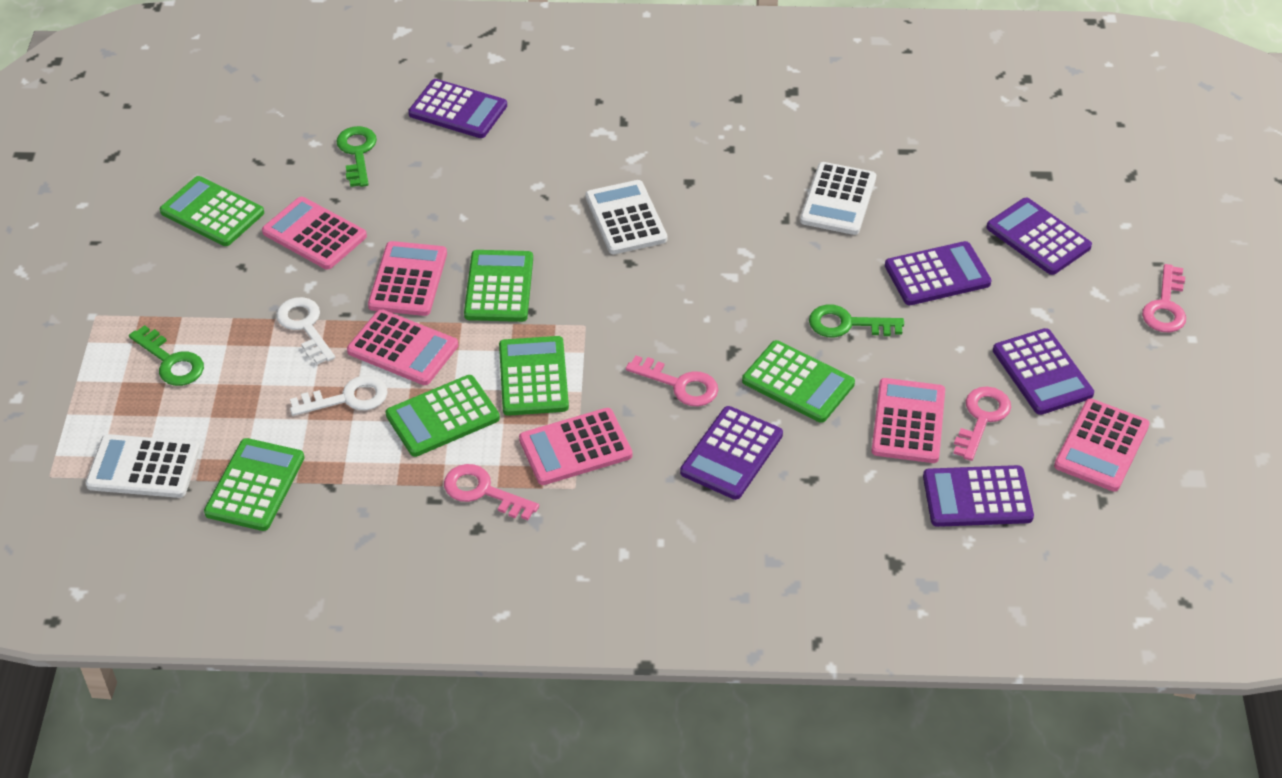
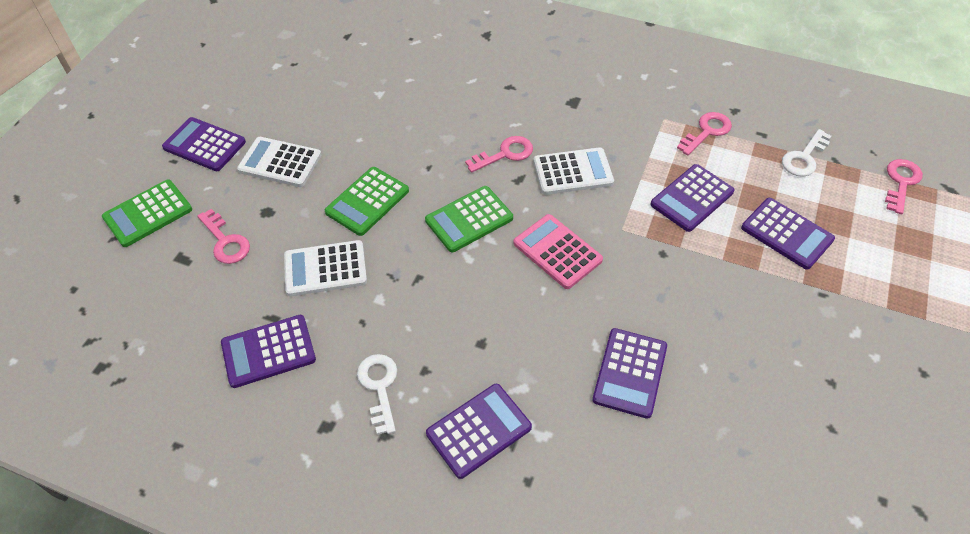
green calculator: 6 -> 3
green key: 3 -> 0
pink calculator: 6 -> 1

